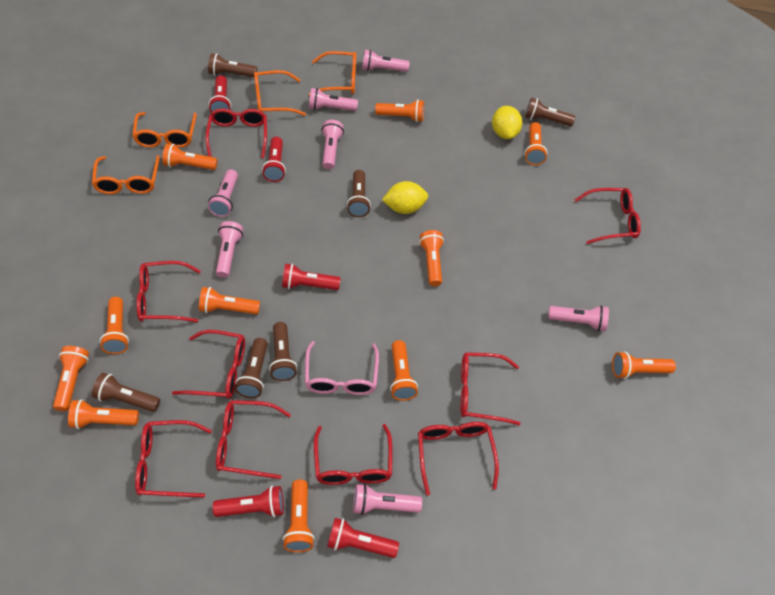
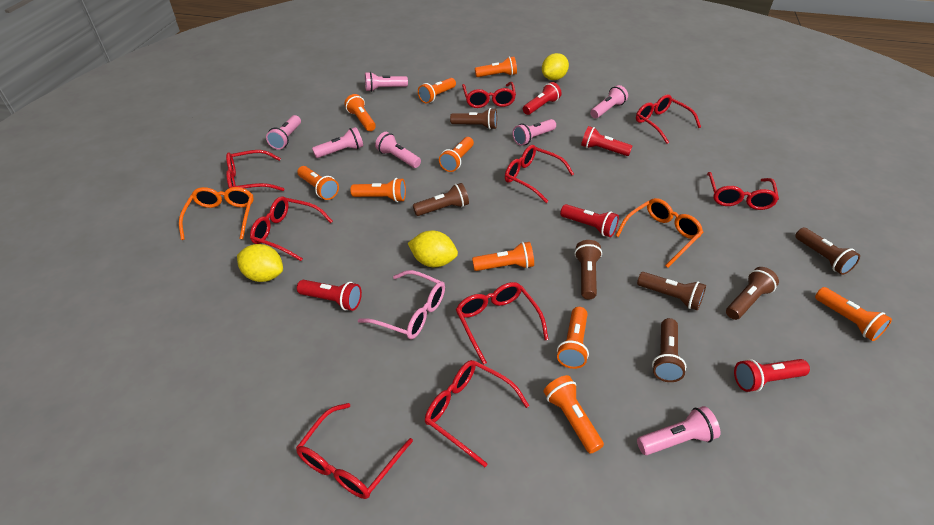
brown flashlight: 6 -> 7
orange flashlight: 11 -> 10
orange glasses: 4 -> 2
yellow lemon: 2 -> 3

